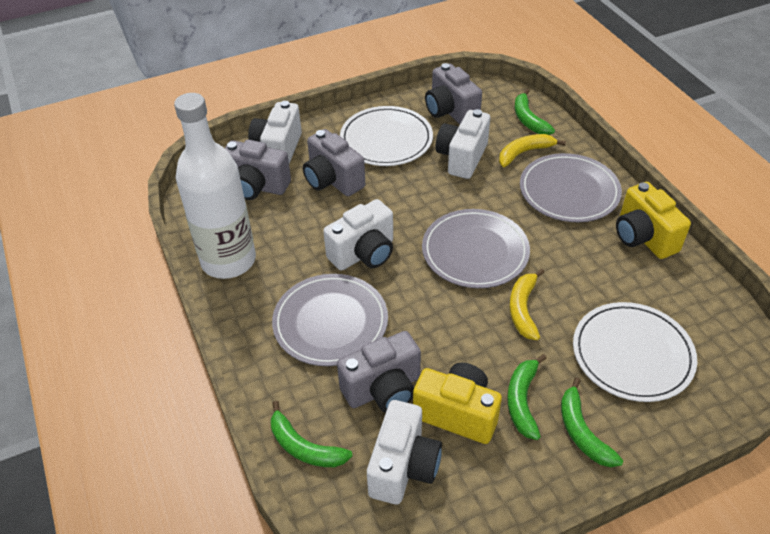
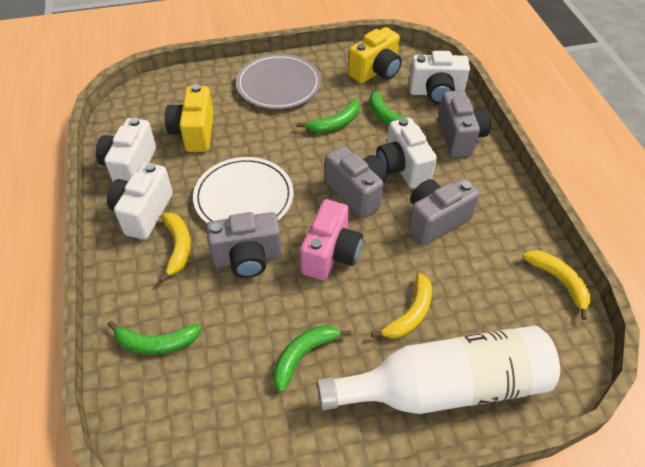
grey plate: 3 -> 1
pink camera: 0 -> 1
white plate: 2 -> 1
yellow banana: 2 -> 3

